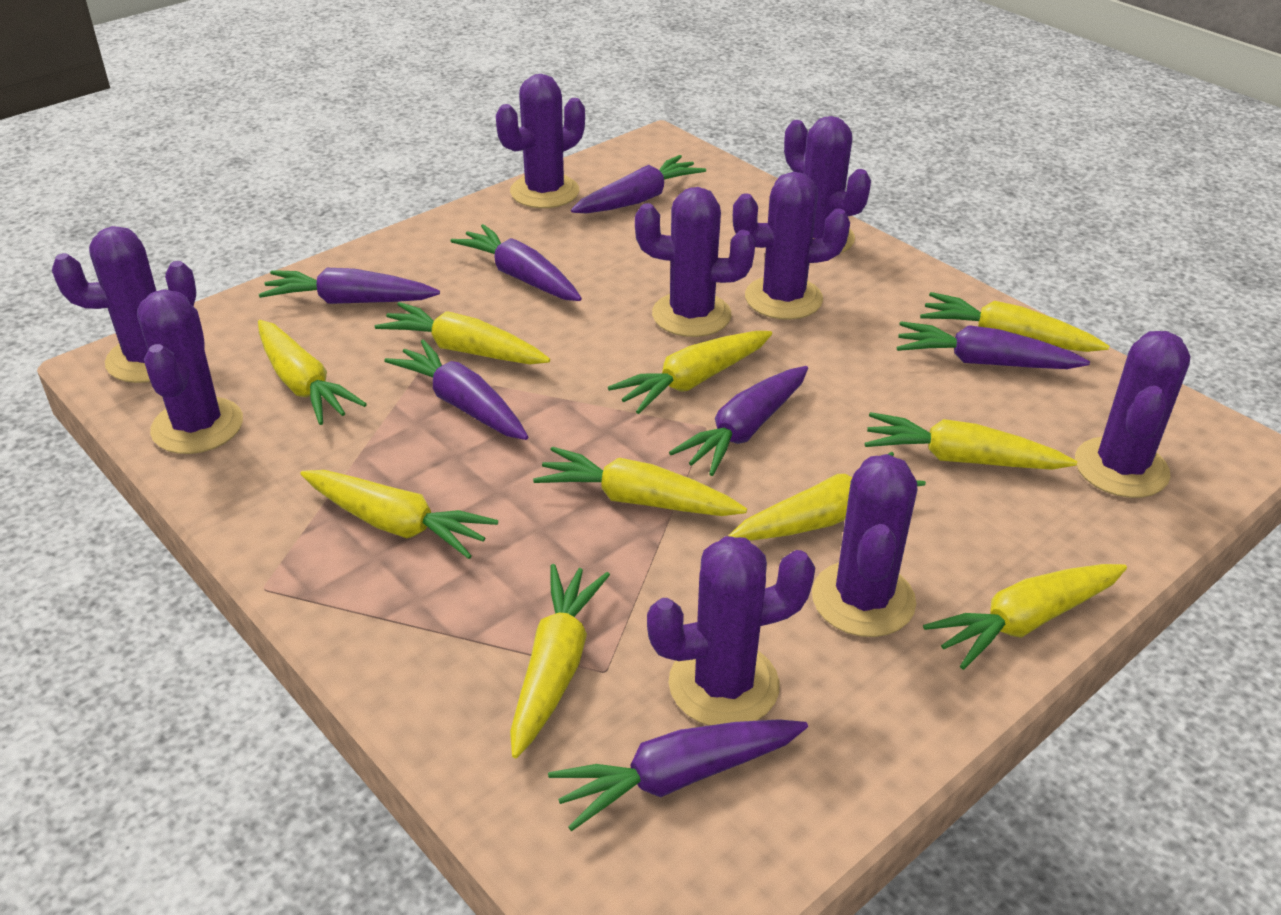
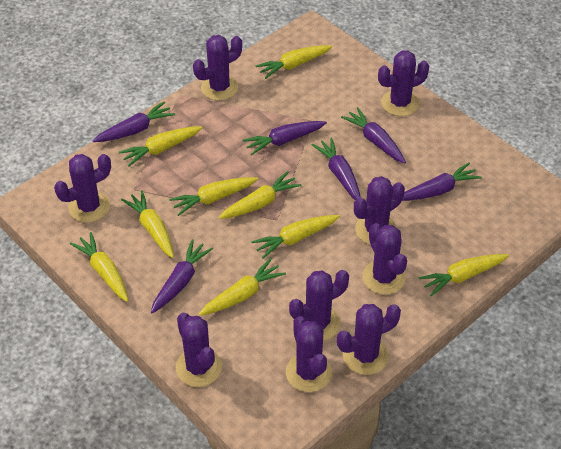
purple carrot: 7 -> 6
yellow carrot: 10 -> 9

